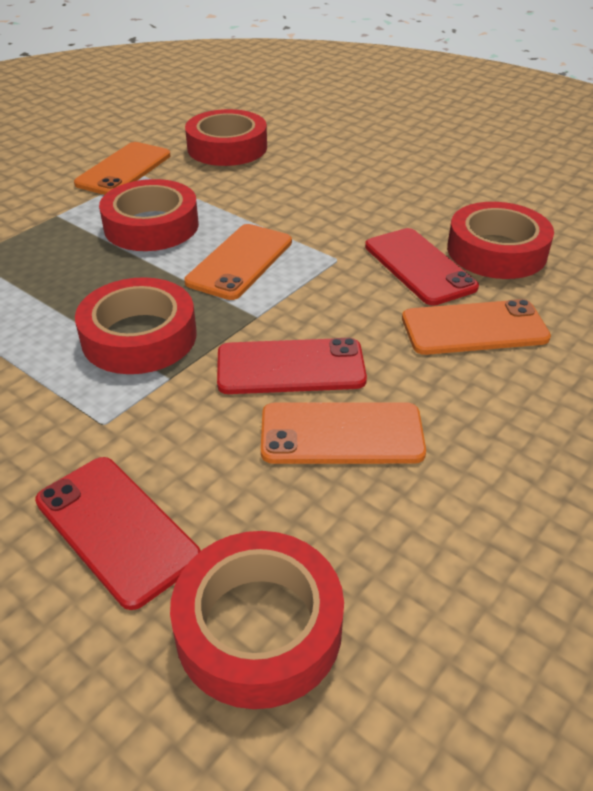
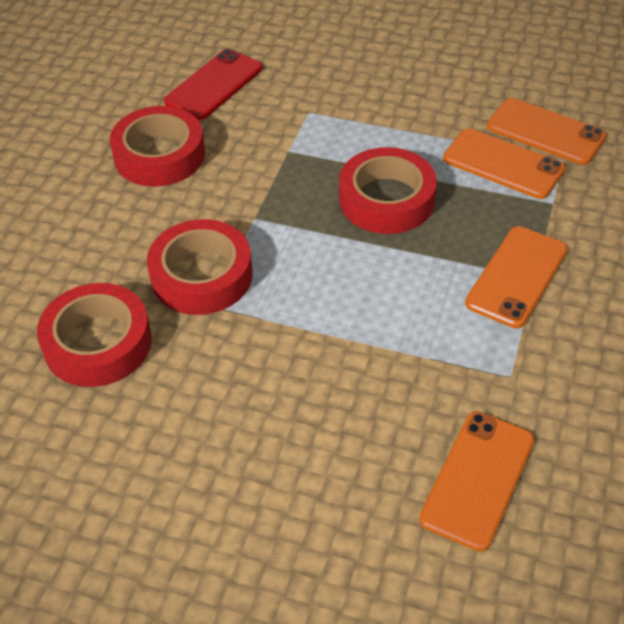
red phone: 3 -> 1
red tape: 5 -> 4

